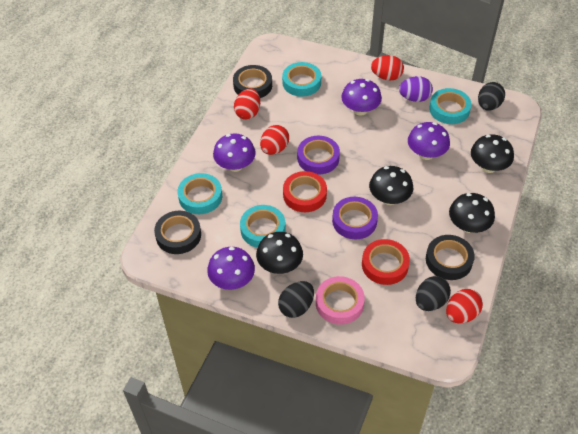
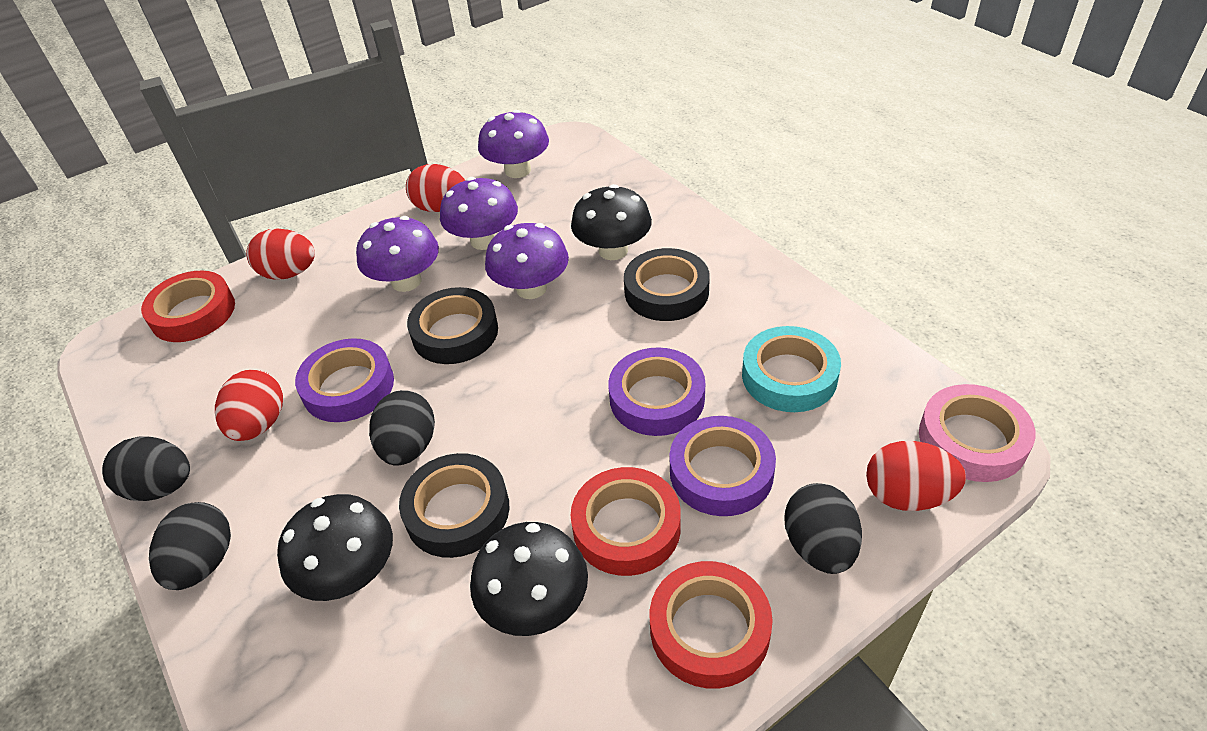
black egg: 3 -> 4
black mushroom: 4 -> 3
purple egg: 1 -> 0
purple tape: 2 -> 3
red tape: 2 -> 3
turquoise tape: 4 -> 1

